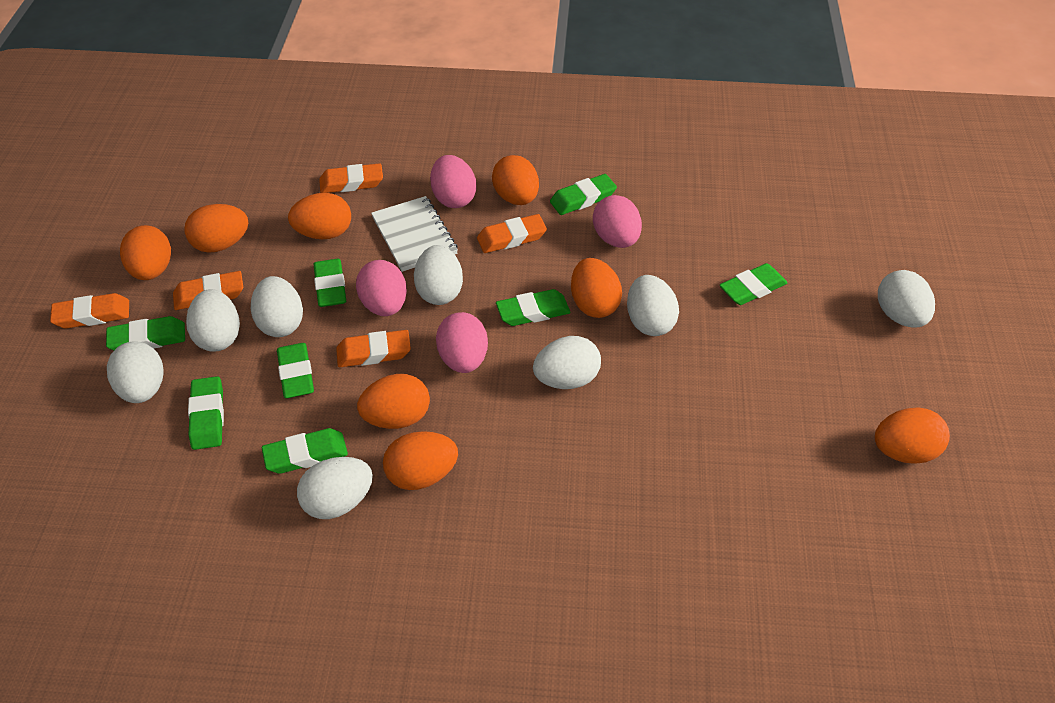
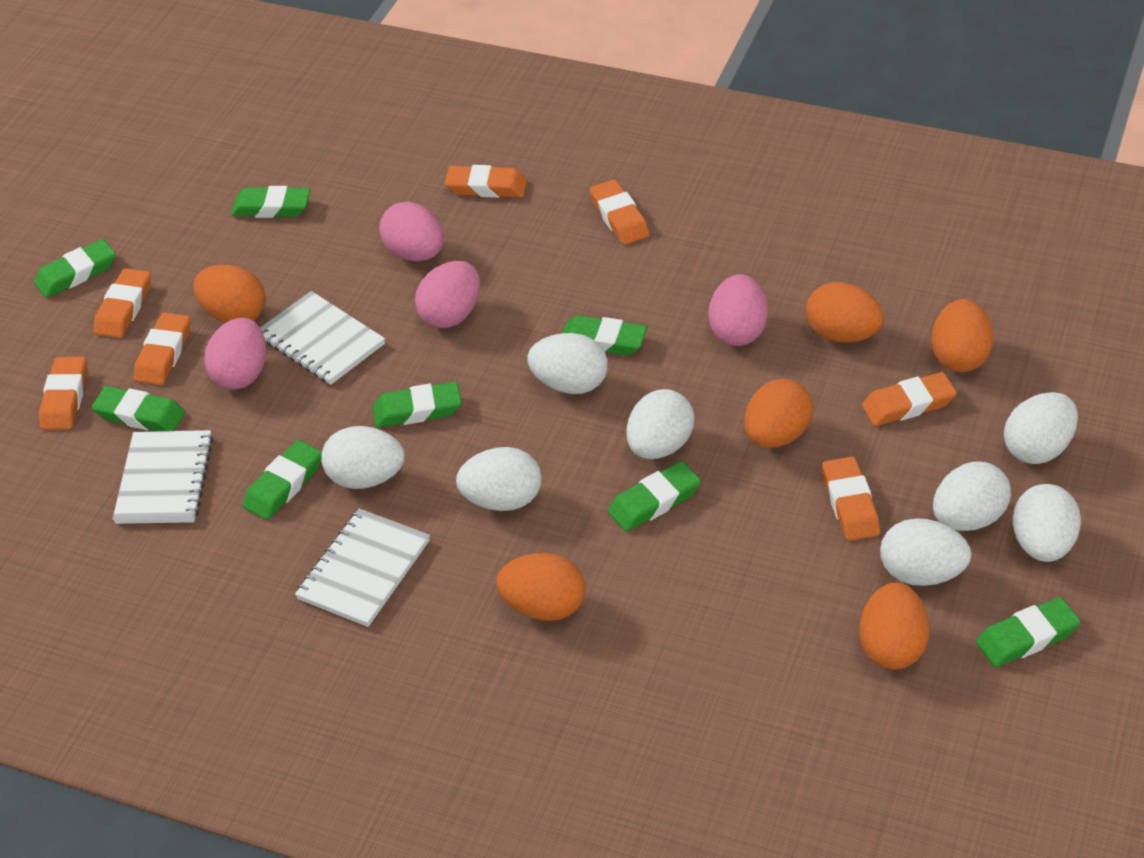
orange egg: 8 -> 6
orange eraser: 5 -> 7
white notebook: 1 -> 3

